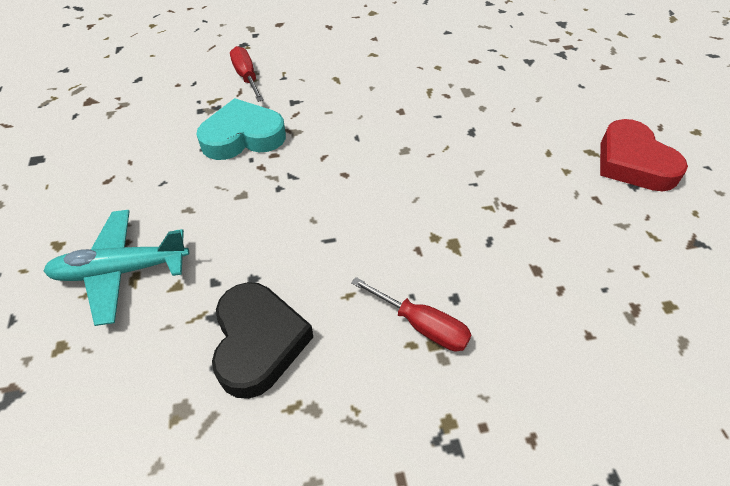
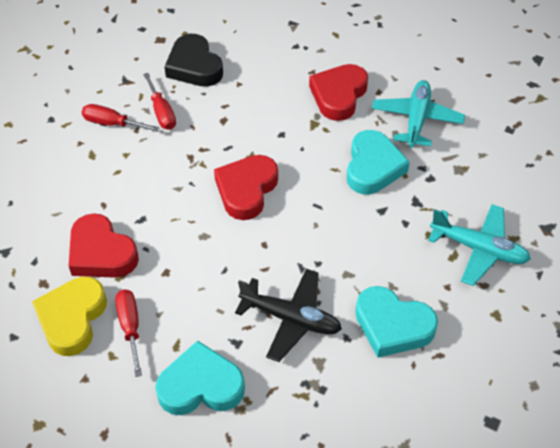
black plane: 0 -> 1
red heart: 1 -> 3
red screwdriver: 2 -> 3
turquoise heart: 1 -> 3
turquoise plane: 1 -> 2
yellow heart: 0 -> 1

